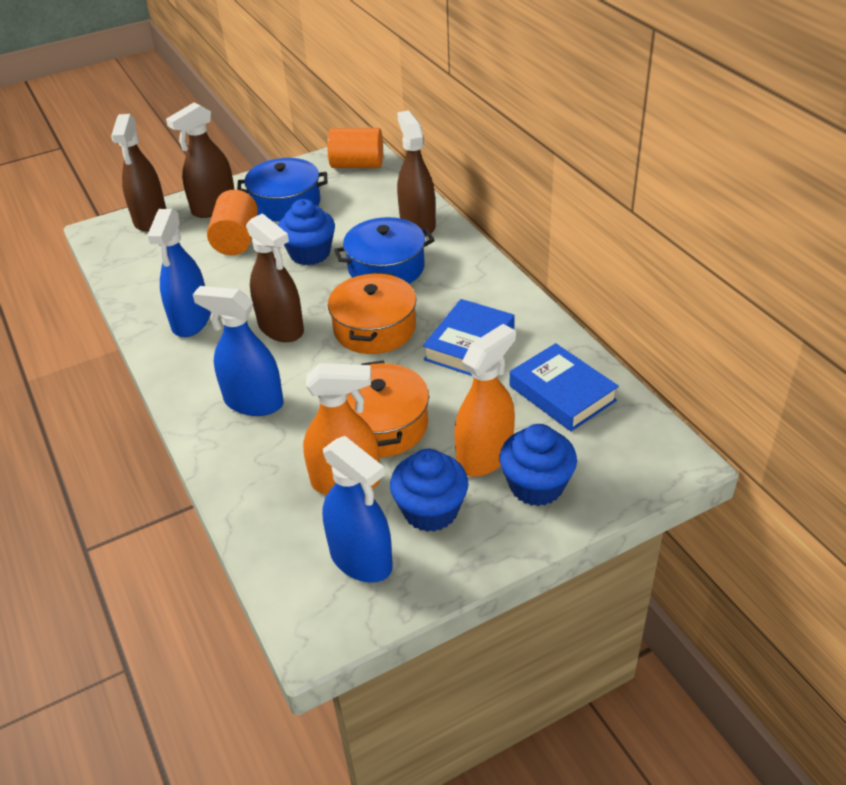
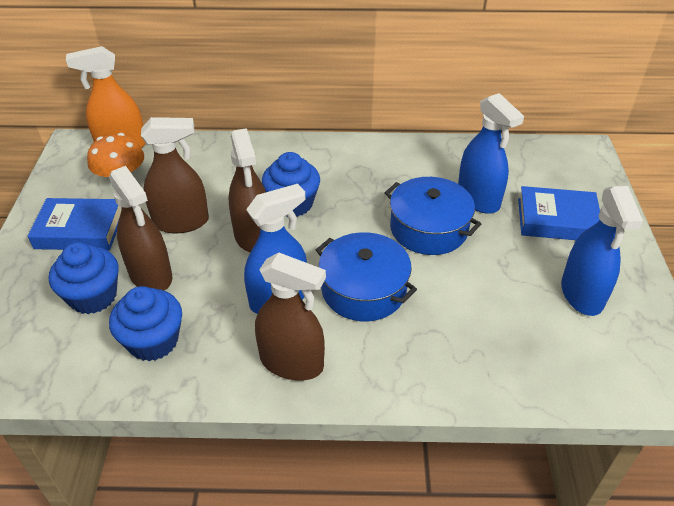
orange cylinder: 2 -> 0
orange mushroom: 0 -> 1
orange pot: 2 -> 0
orange spray bottle: 2 -> 1

